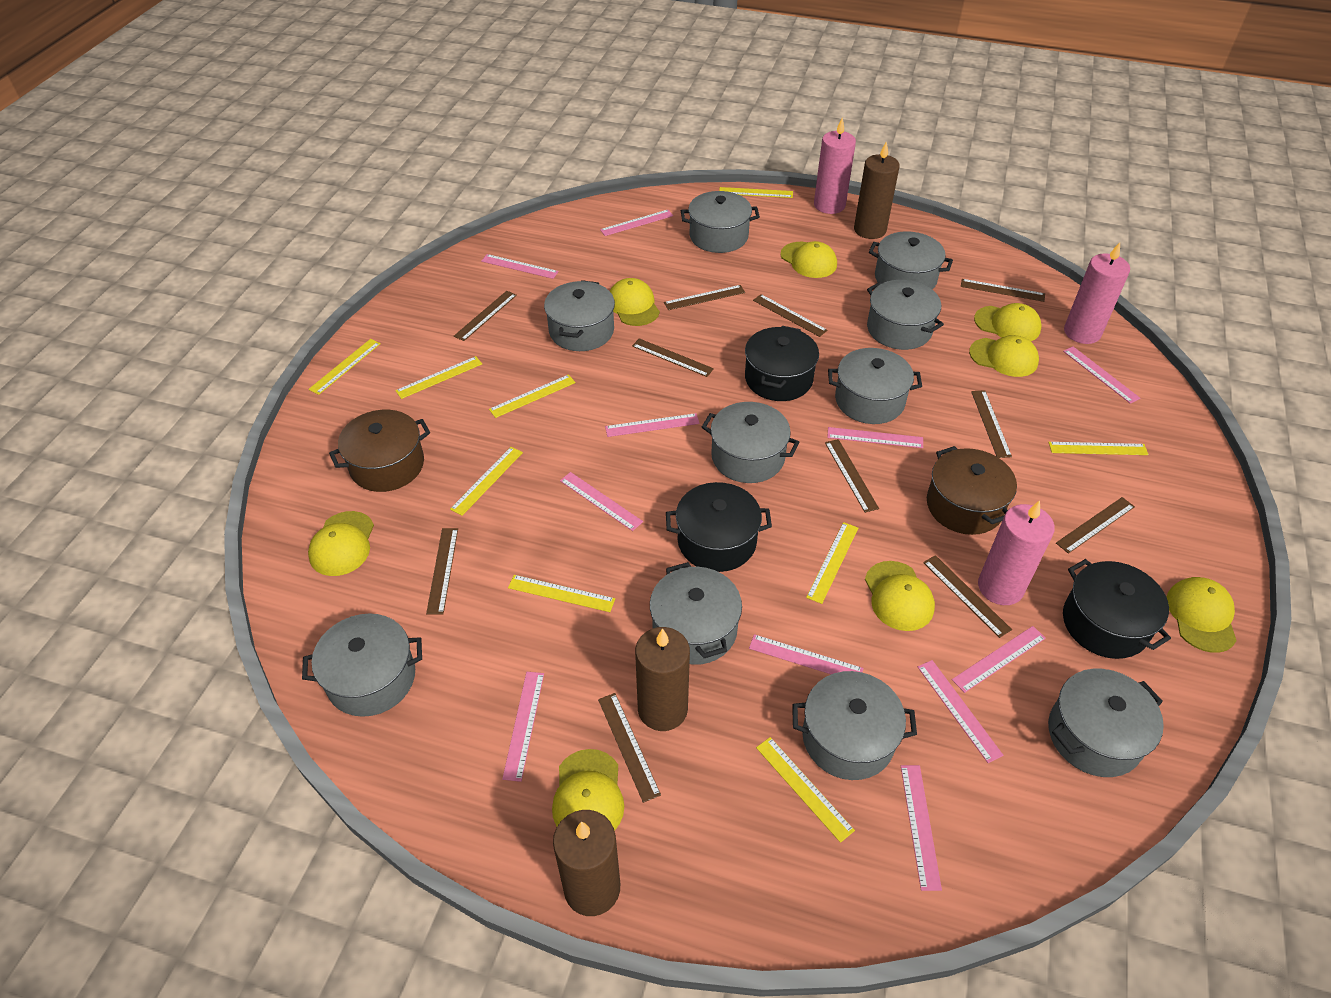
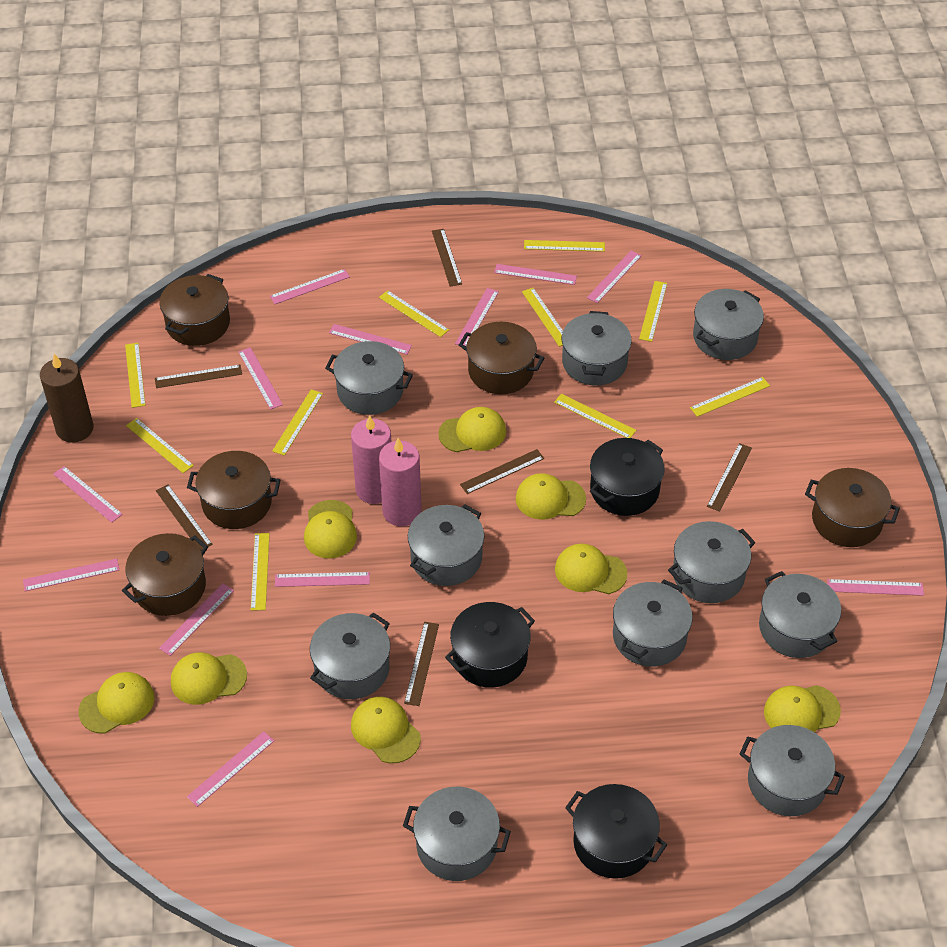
brown candle: 3 -> 1
brown pot: 2 -> 5
brown ruler: 11 -> 6
pink candle: 3 -> 2
pink ruler: 11 -> 12
yellow ruler: 9 -> 10

